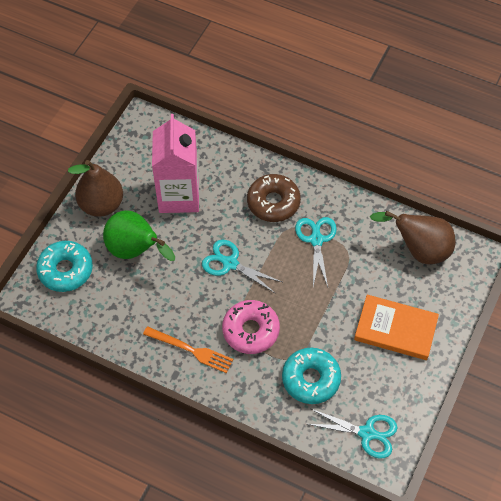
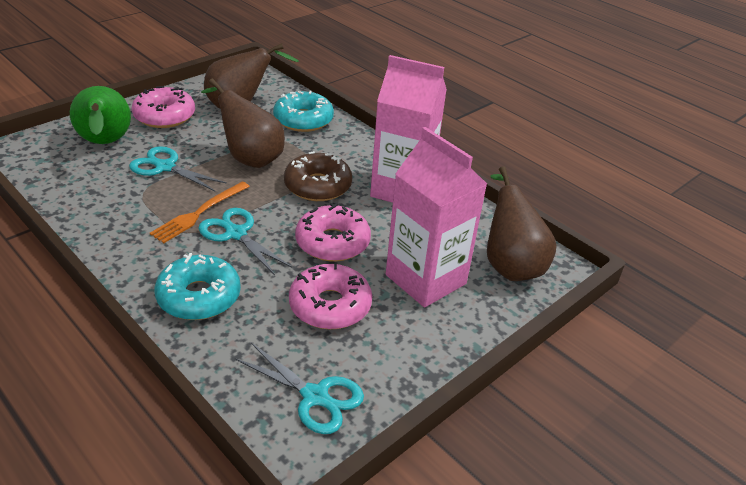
brown pear: 2 -> 3
orange book: 1 -> 0
pink carton: 1 -> 2
pink donut: 1 -> 3

